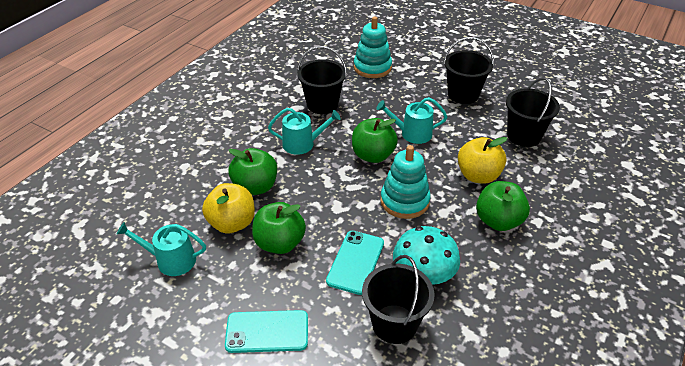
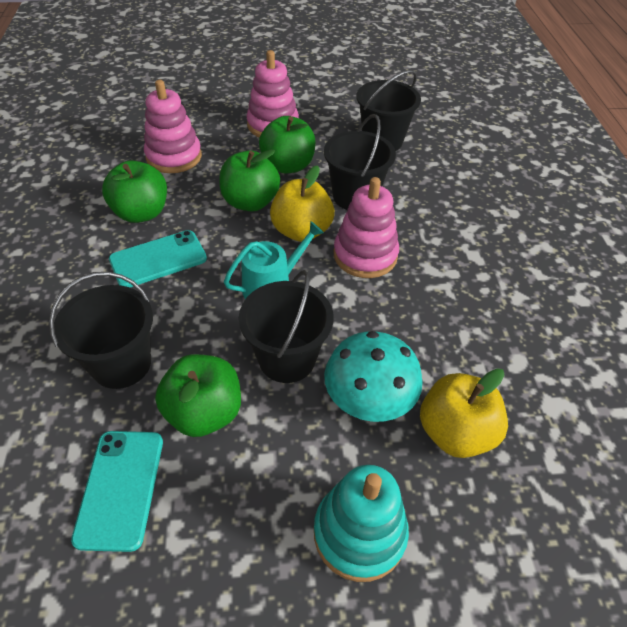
pink stacking toy: 0 -> 3
turquoise stacking toy: 2 -> 1
turquoise watering can: 3 -> 1

